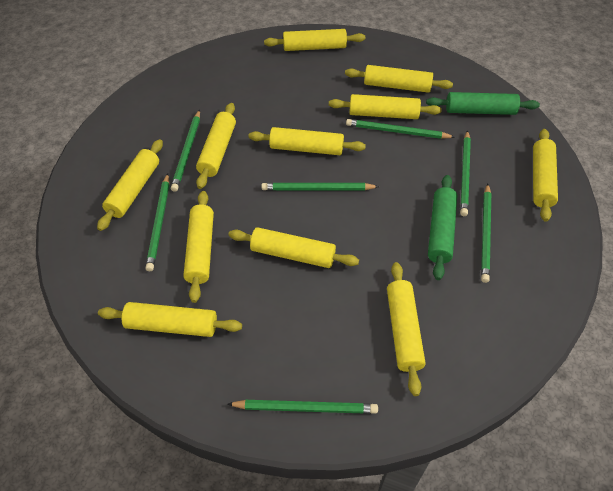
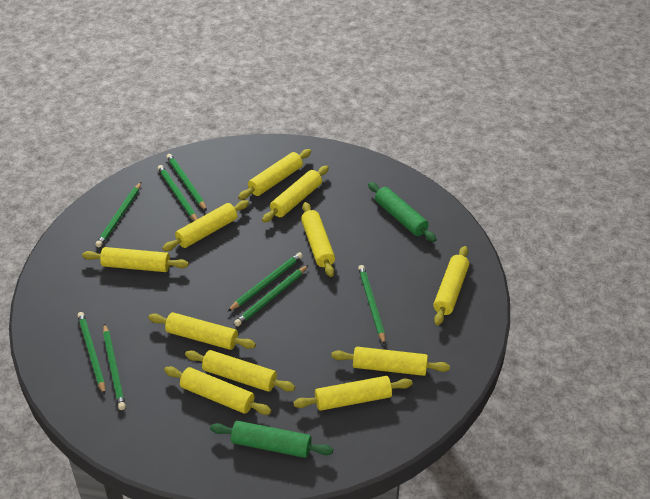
green pencil: 7 -> 8

